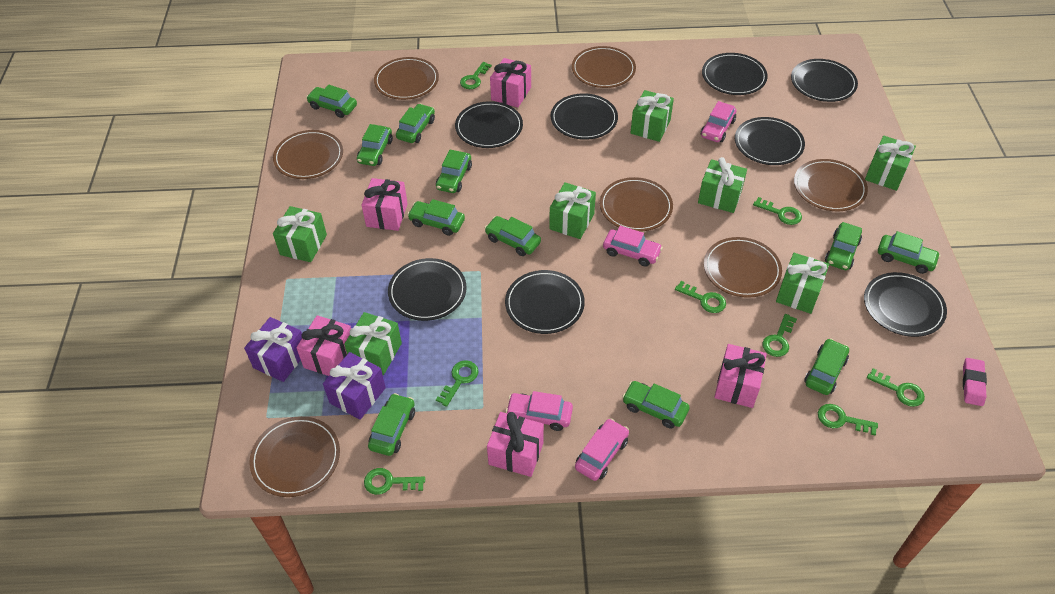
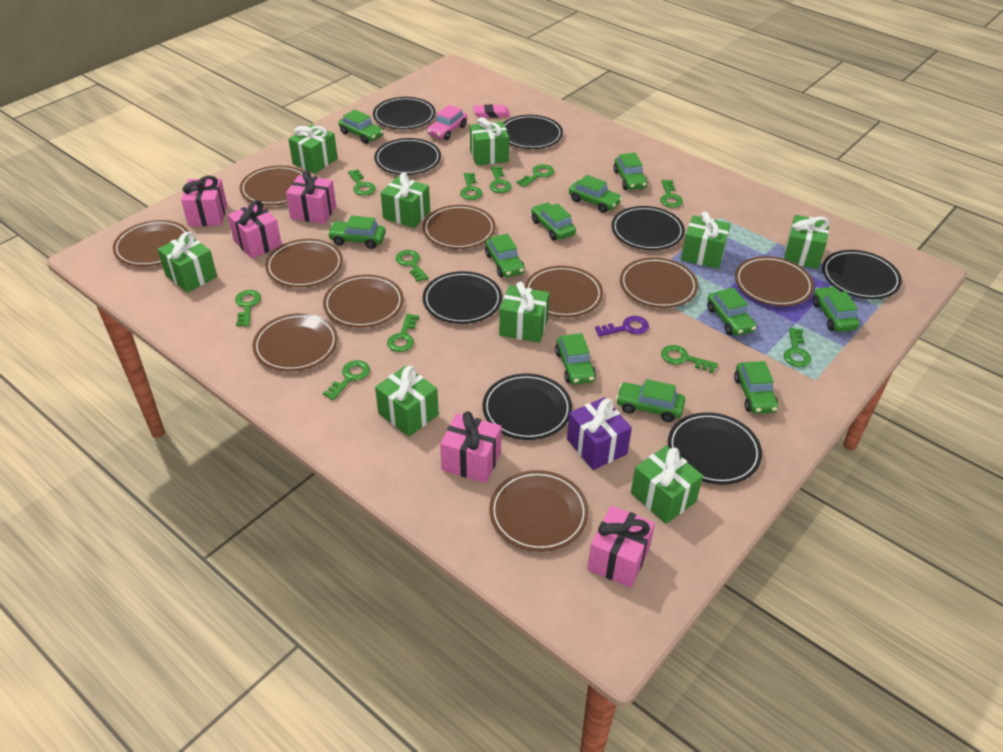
brown plate: 7 -> 10
green gift: 7 -> 9
green key: 8 -> 11
pink car: 4 -> 1
purple gift: 2 -> 1
purple key: 0 -> 1

